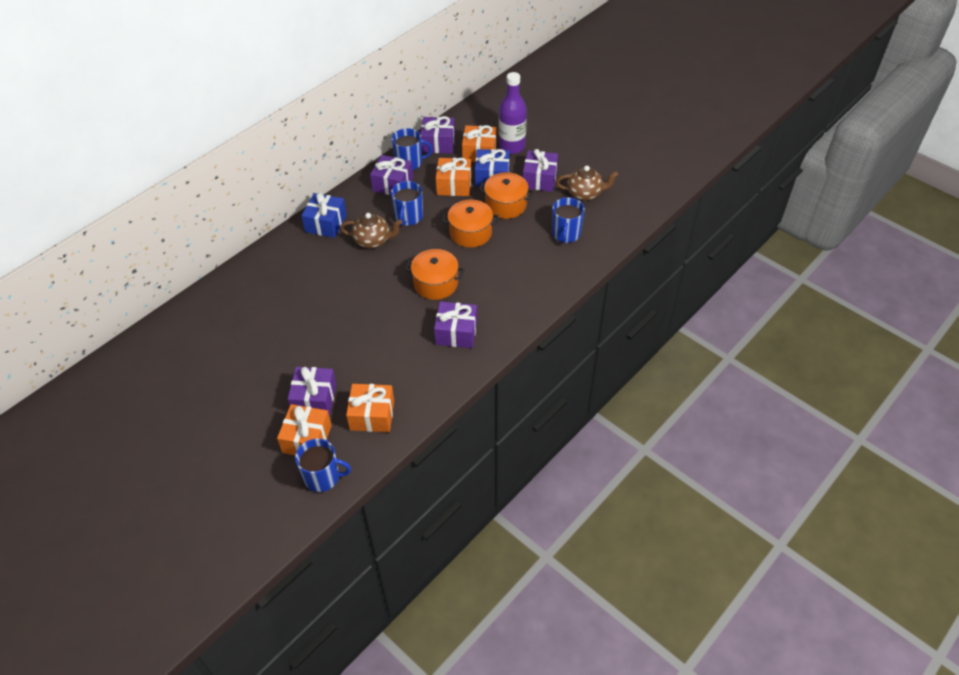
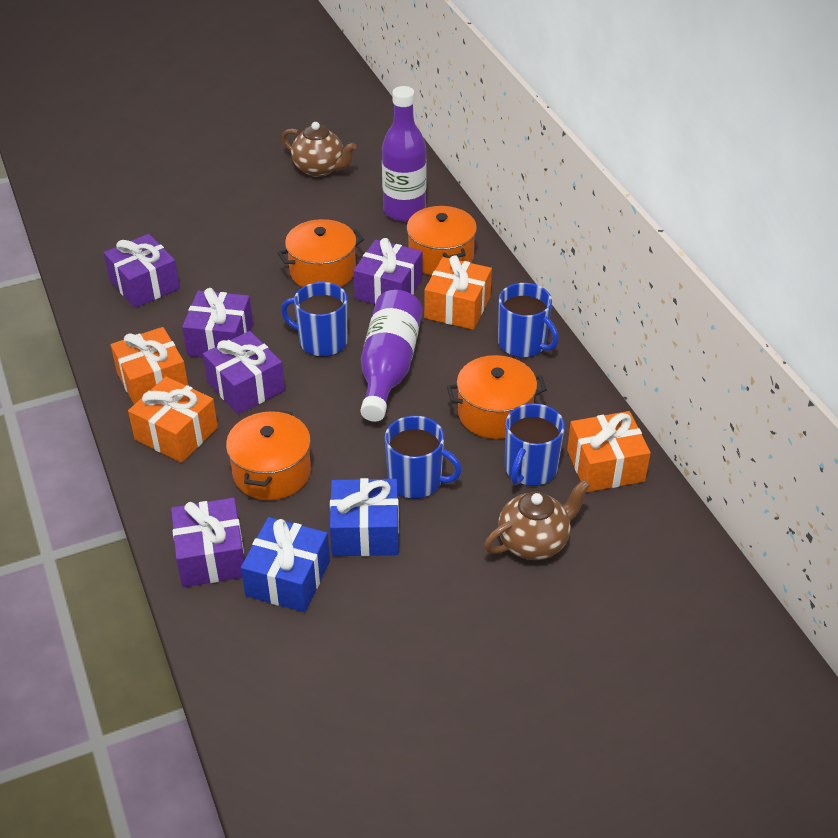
orange pot: 3 -> 4
purple bottle: 1 -> 2

